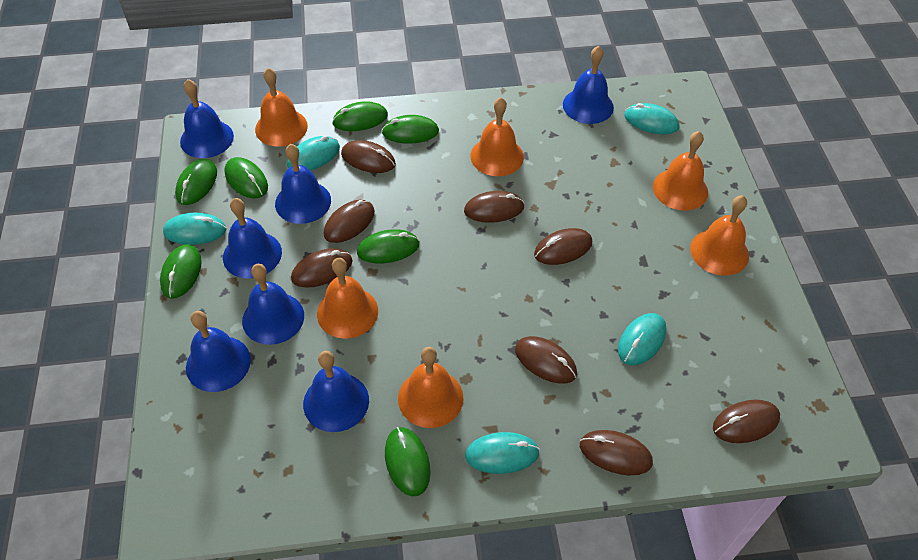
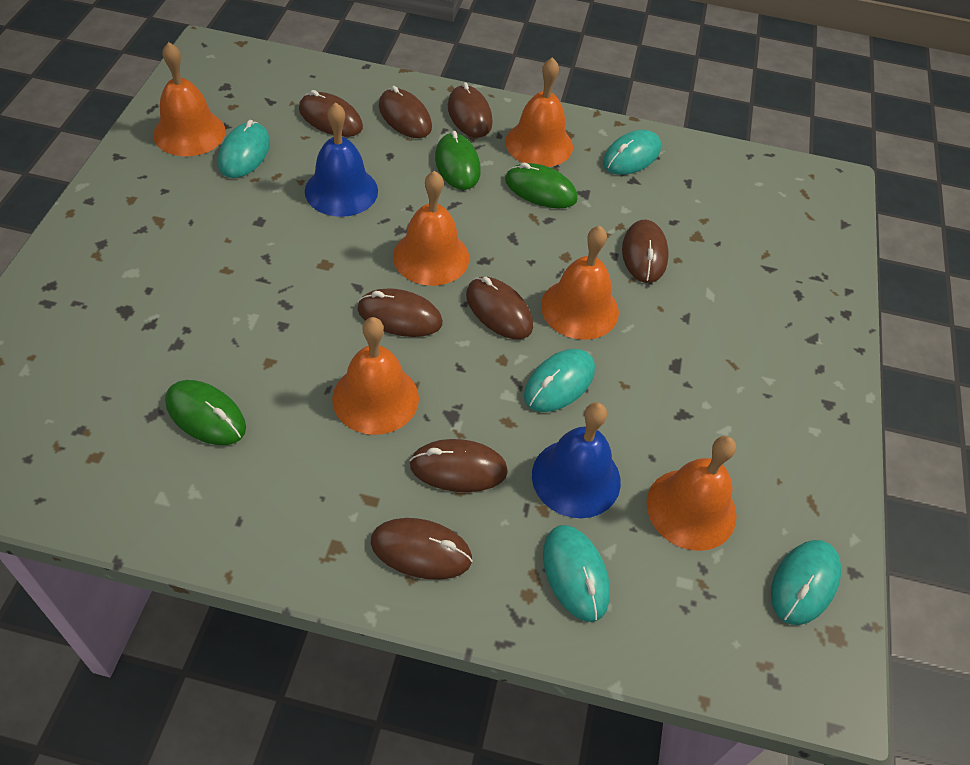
blue bell: 7 -> 2
green mouse: 7 -> 3

